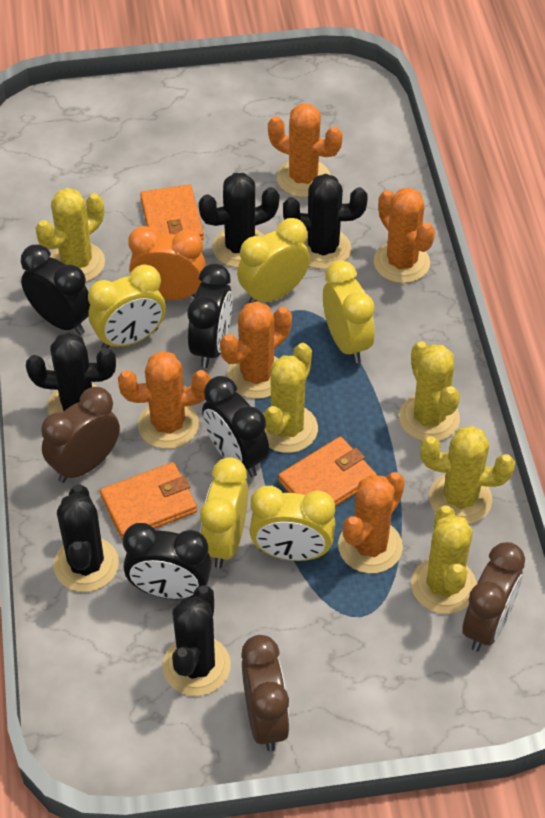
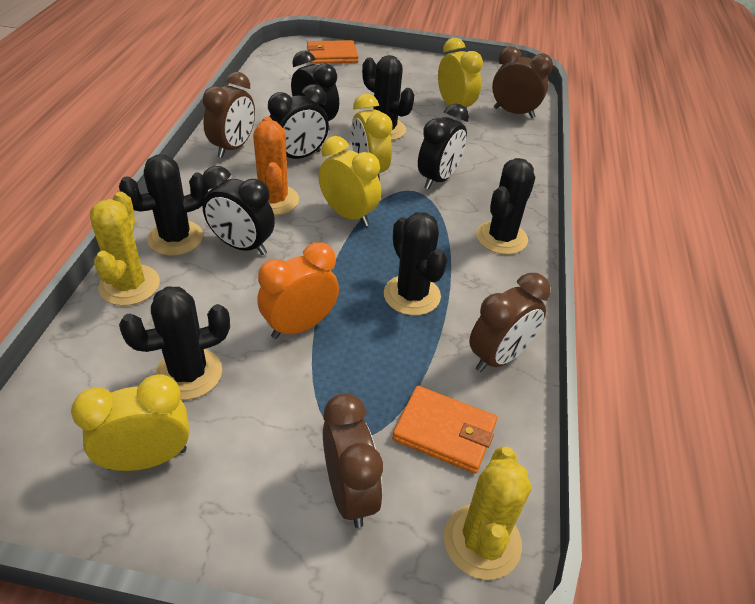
brown clock: 3 -> 4
orange cactus: 5 -> 1
orange wallet: 3 -> 2
yellow cactus: 5 -> 2
yellow clock: 5 -> 4

